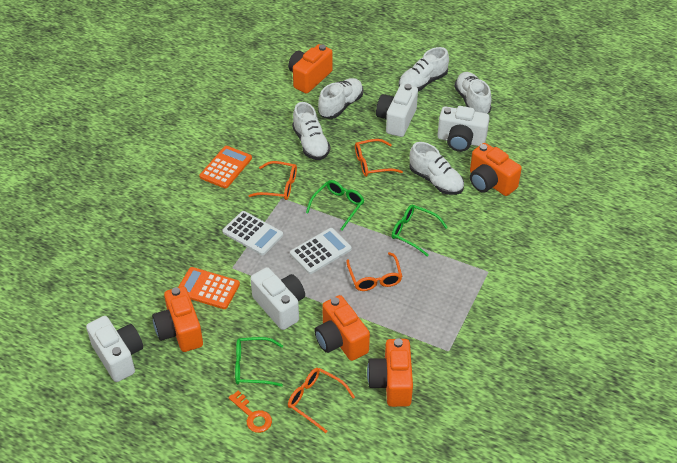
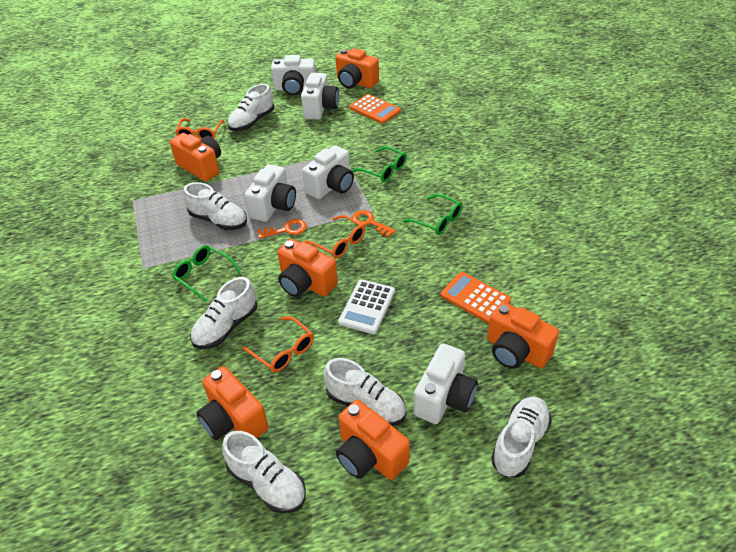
orange camera: 5 -> 6
orange glasses: 4 -> 3
orange key: 1 -> 2
white calculator: 2 -> 1
white camera: 4 -> 5
white shoe: 5 -> 6

